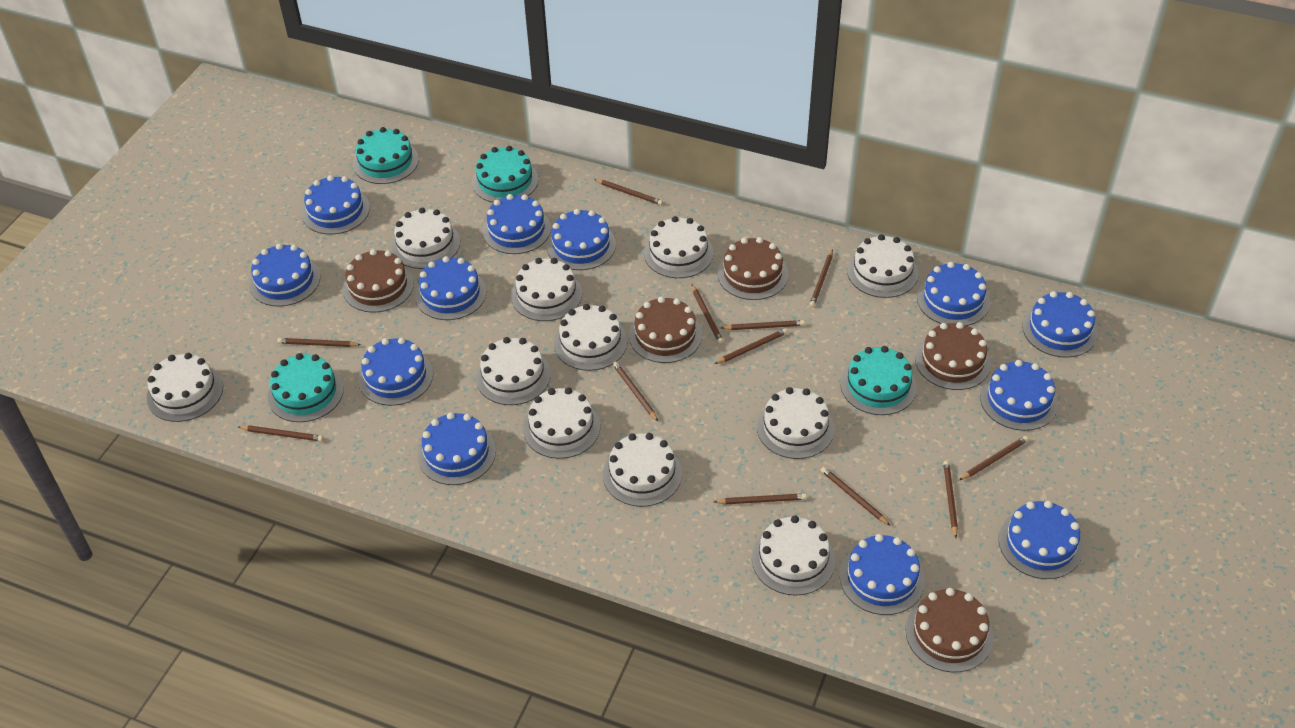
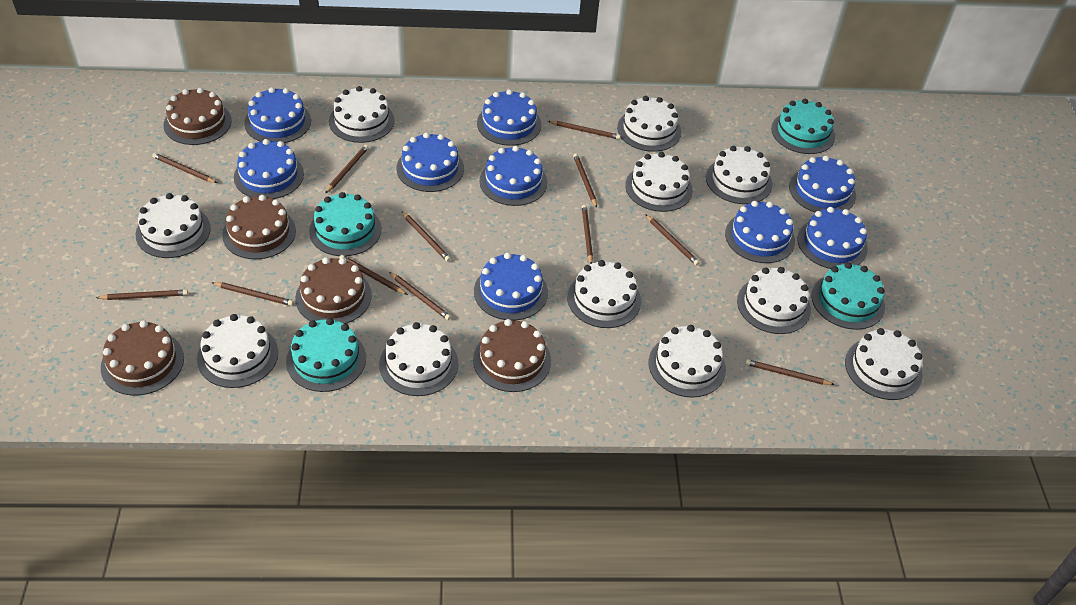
blue cake: 12 -> 9

